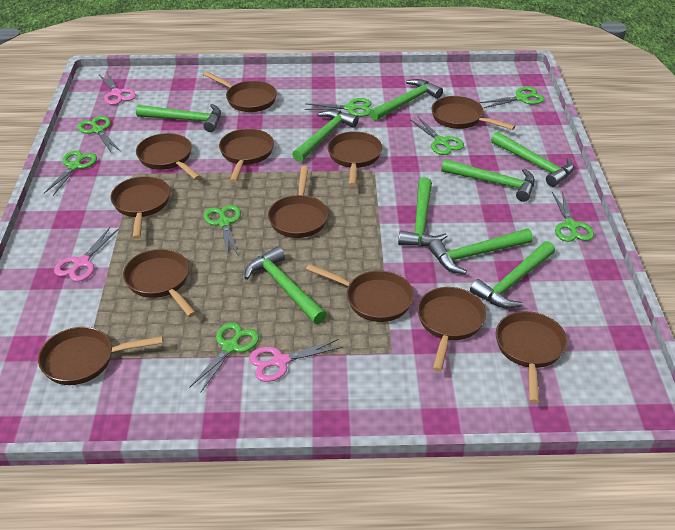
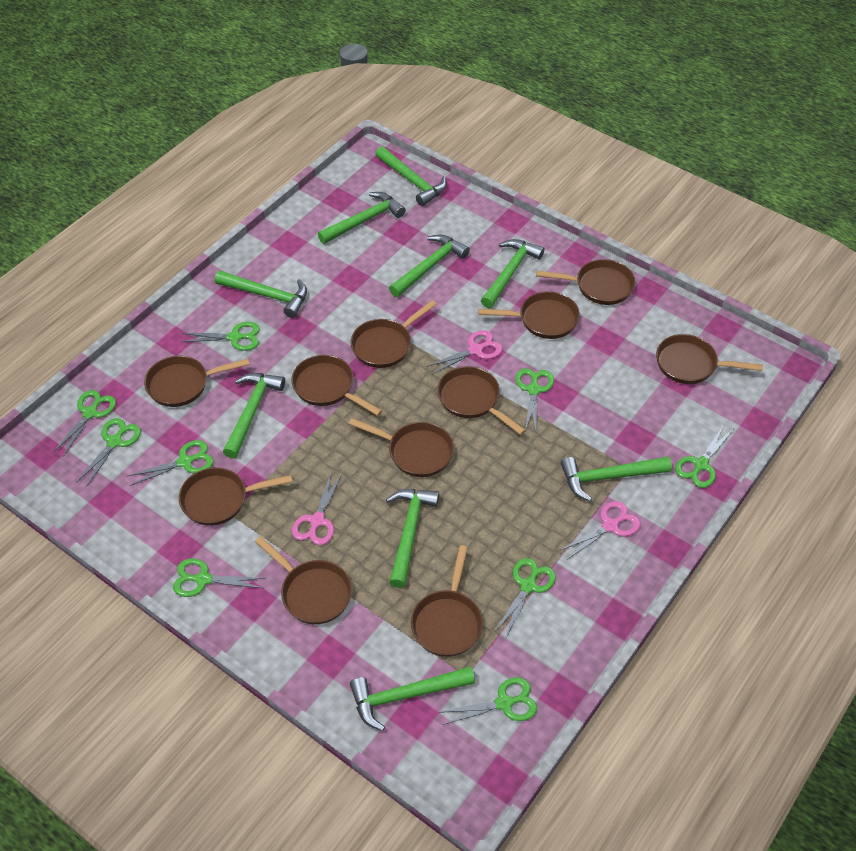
brown pan: 12 -> 11
green scissors: 8 -> 9

